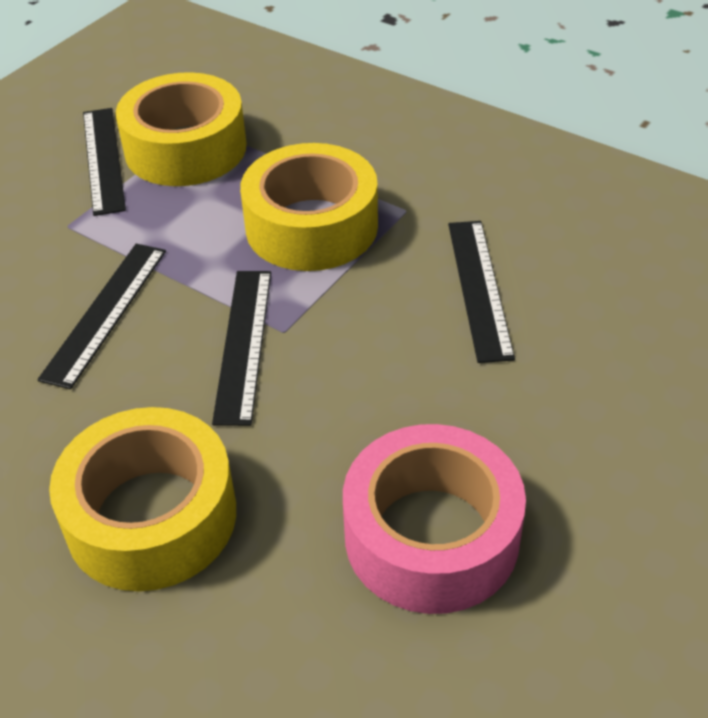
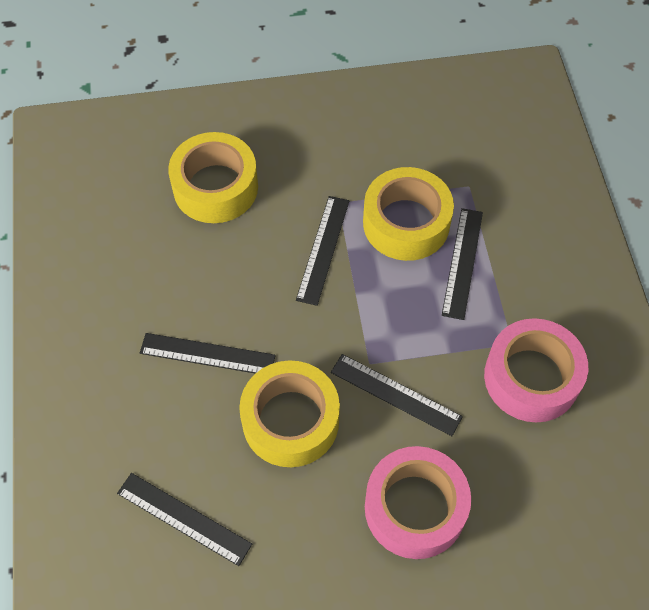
black ruler: 4 -> 5
pink tape: 1 -> 2

